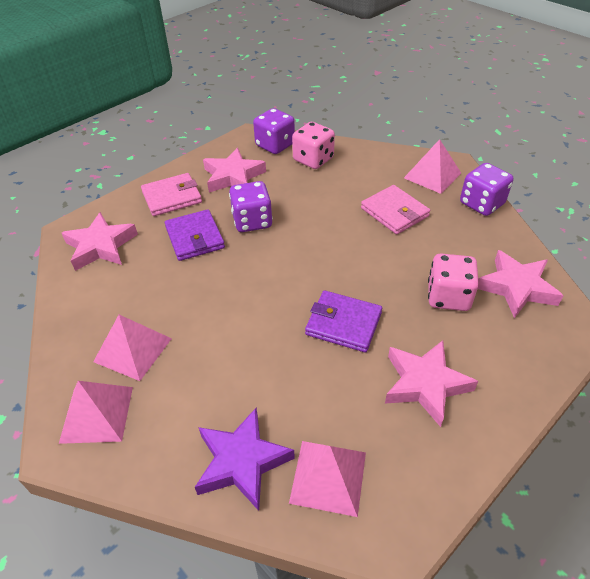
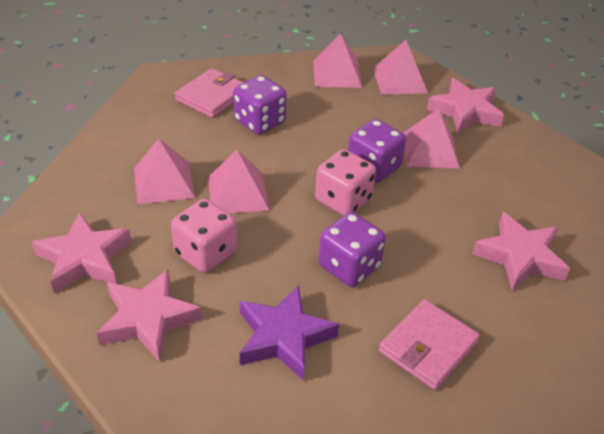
pink pyramid: 4 -> 5
purple wallet: 2 -> 0

